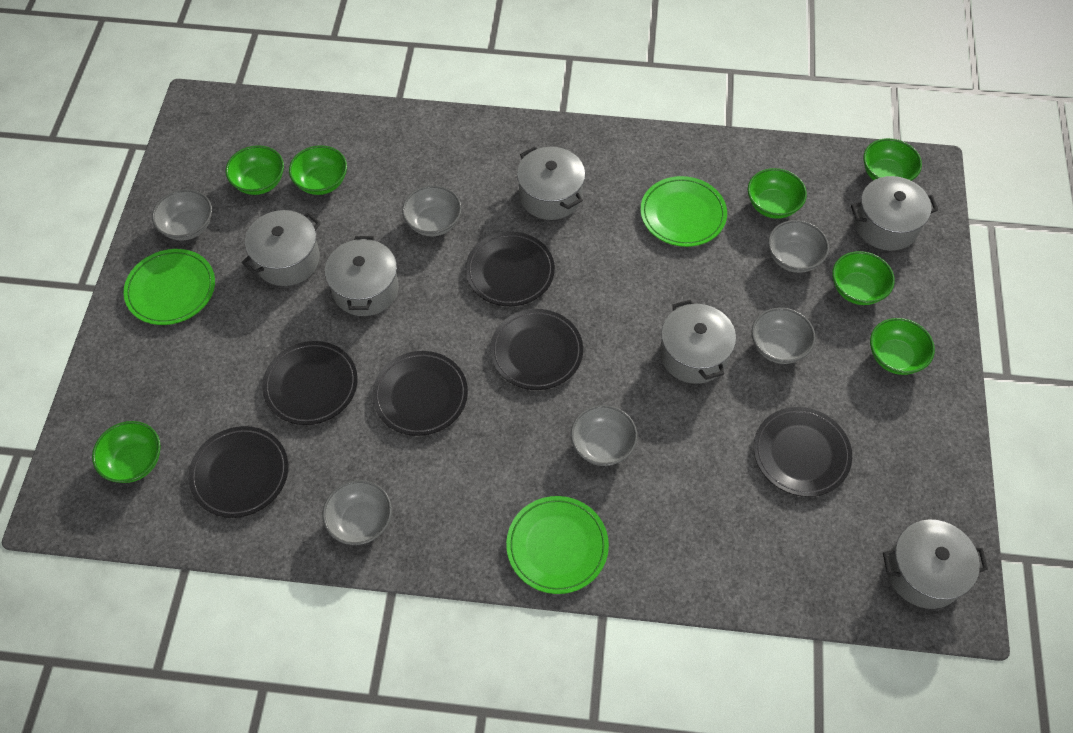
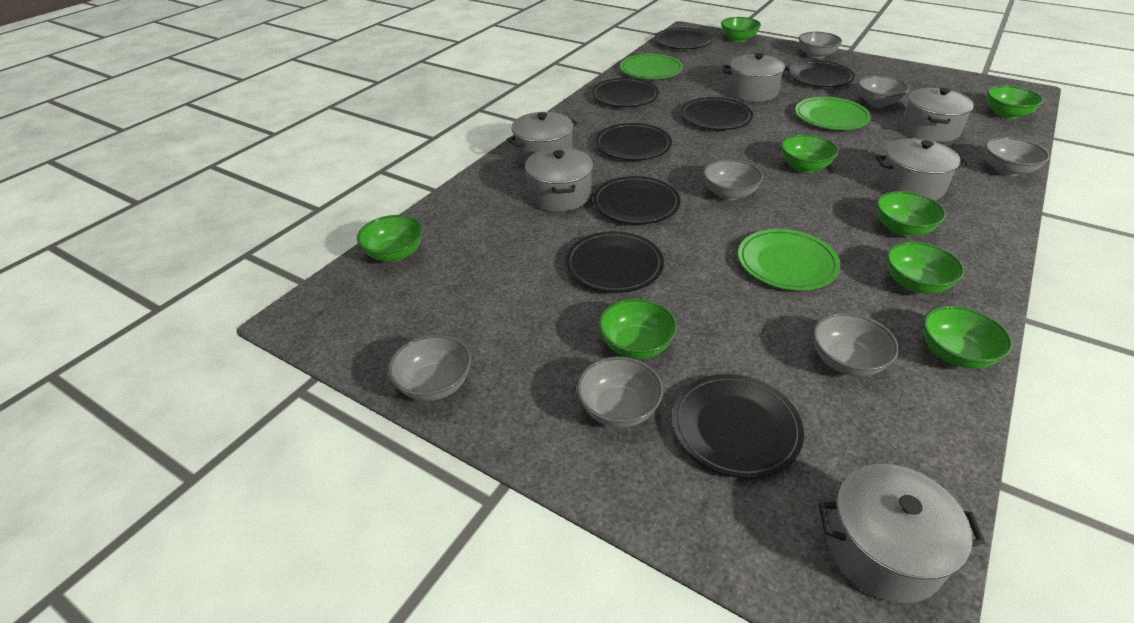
black plate: 6 -> 8
green bowl: 7 -> 8
grey bowl: 6 -> 7

